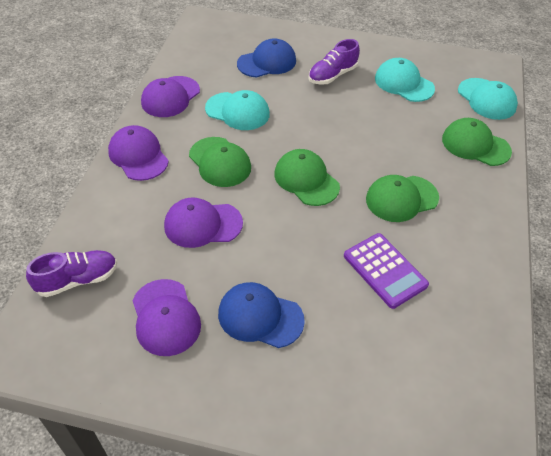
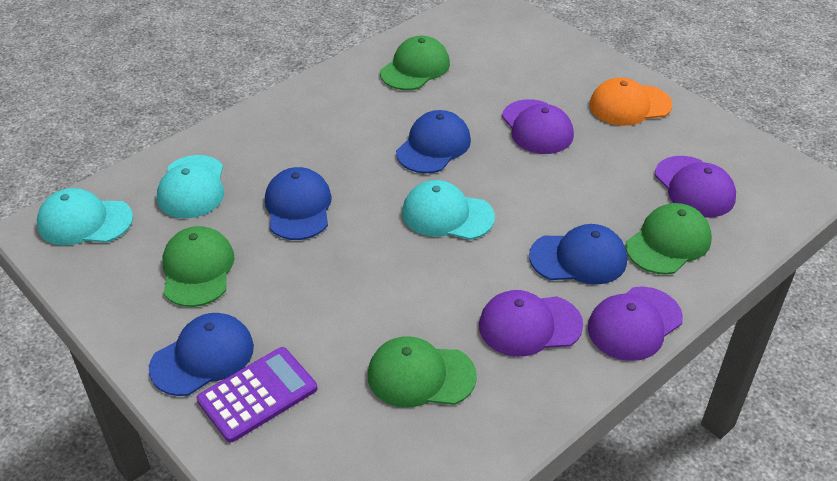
blue cap: 2 -> 4
orange cap: 0 -> 1
purple shoe: 2 -> 0

